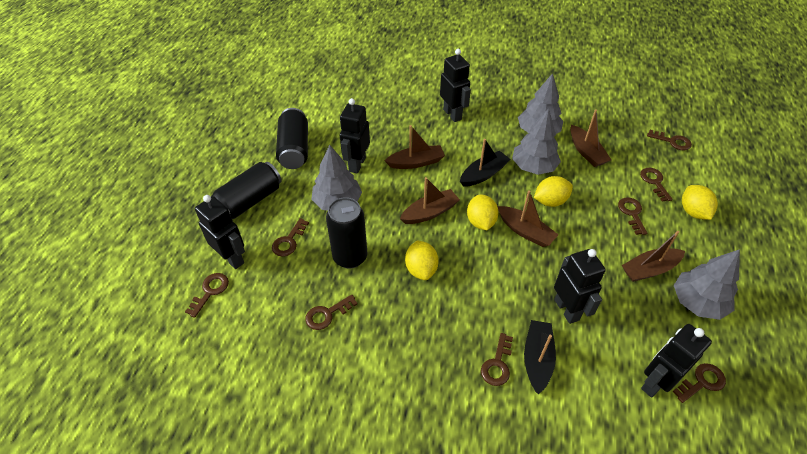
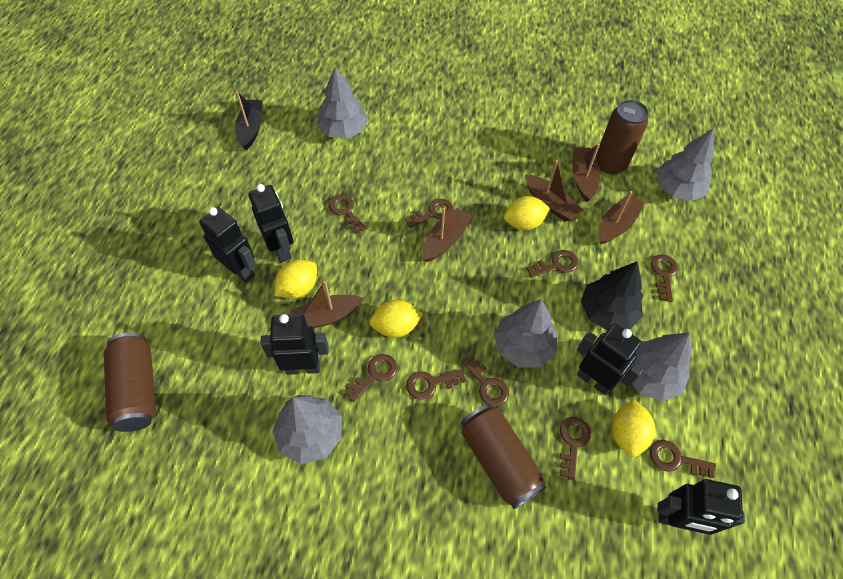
black boat: 2 -> 1
black can: 3 -> 0
black tree: 0 -> 1
brown can: 0 -> 3
brown key: 8 -> 9
grey tree: 4 -> 5

